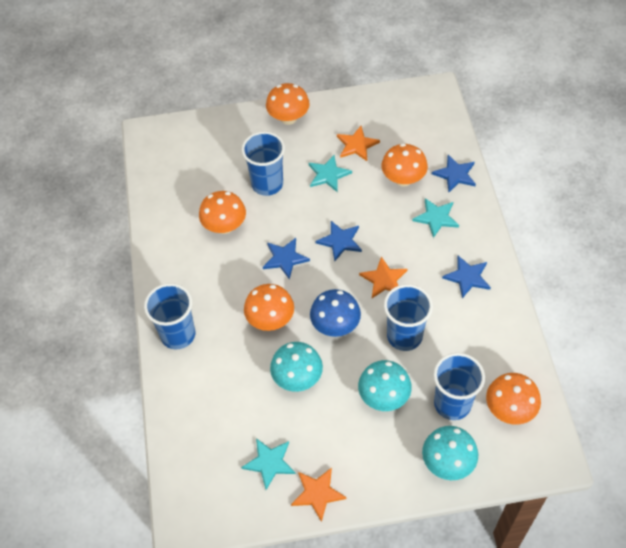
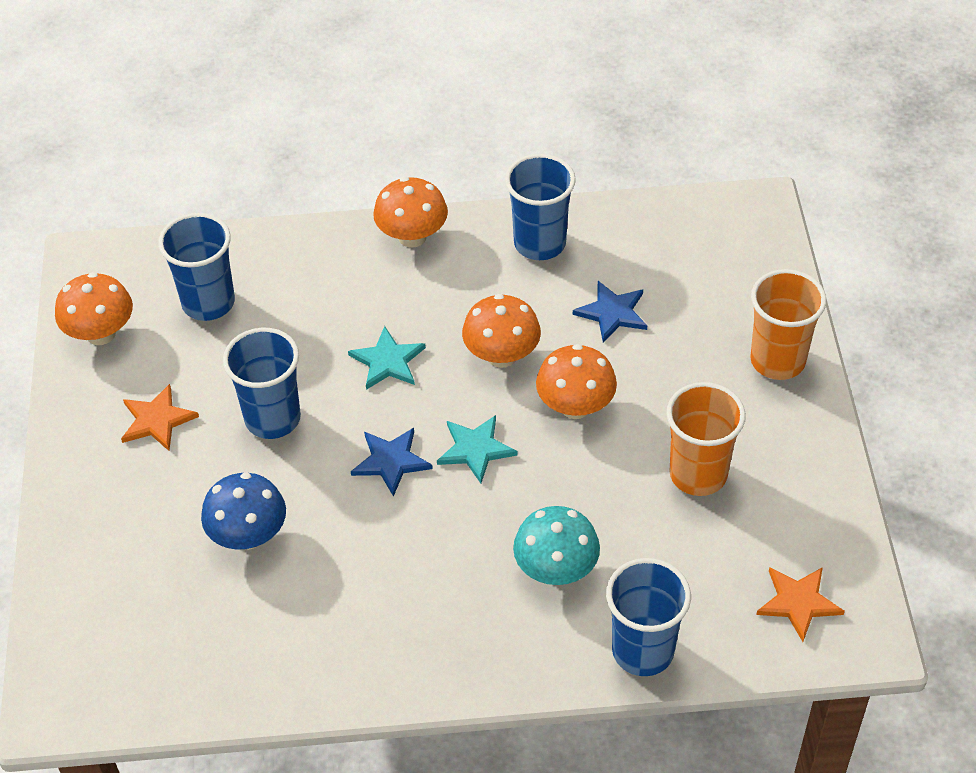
blue star: 4 -> 2
orange cup: 0 -> 2
orange mushroom: 5 -> 4
orange star: 3 -> 2
turquoise mushroom: 3 -> 1
turquoise star: 3 -> 2

